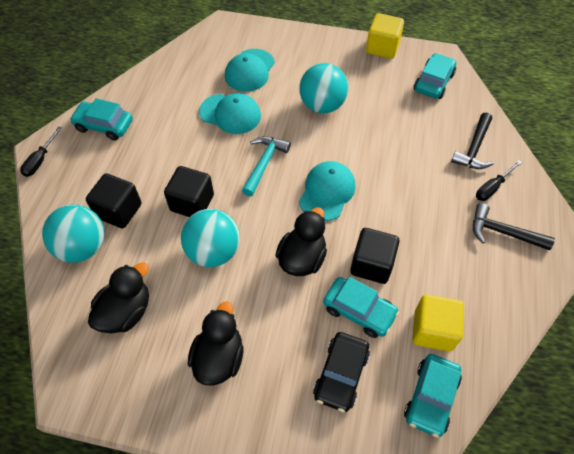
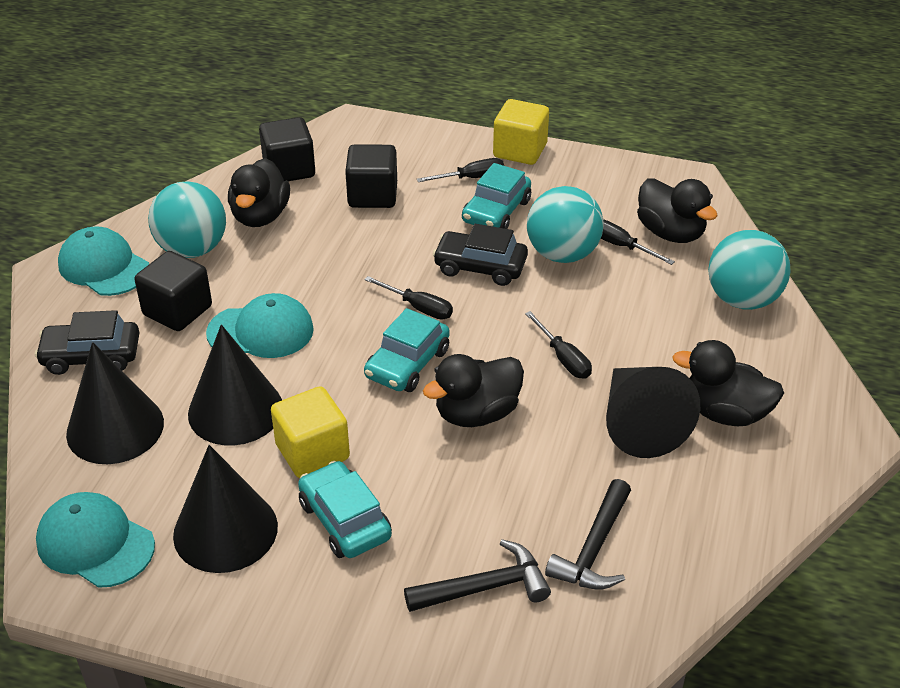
black car: 1 -> 2
black cone: 0 -> 4
black duck: 3 -> 4
black screwdriver: 2 -> 4
turquoise car: 4 -> 3
turquoise hammer: 1 -> 0

